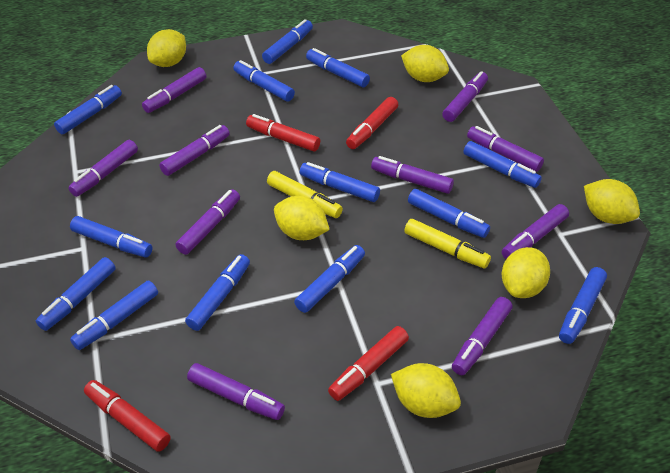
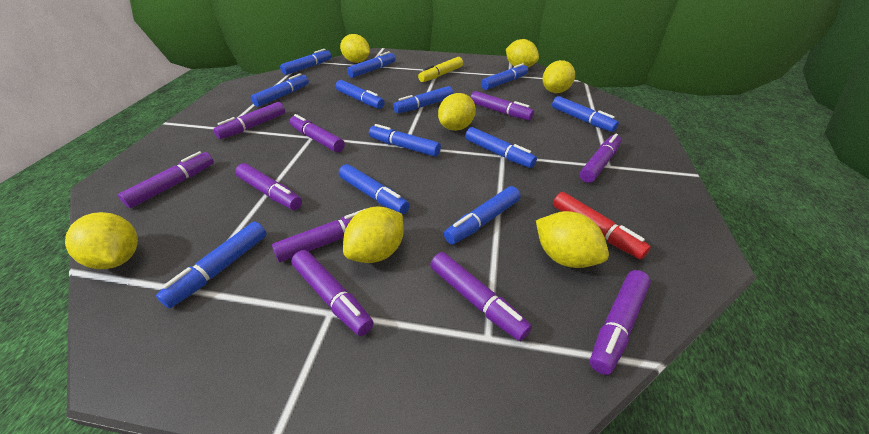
blue marker: 13 -> 12
red marker: 4 -> 1
yellow lemon: 6 -> 7
yellow marker: 2 -> 1

